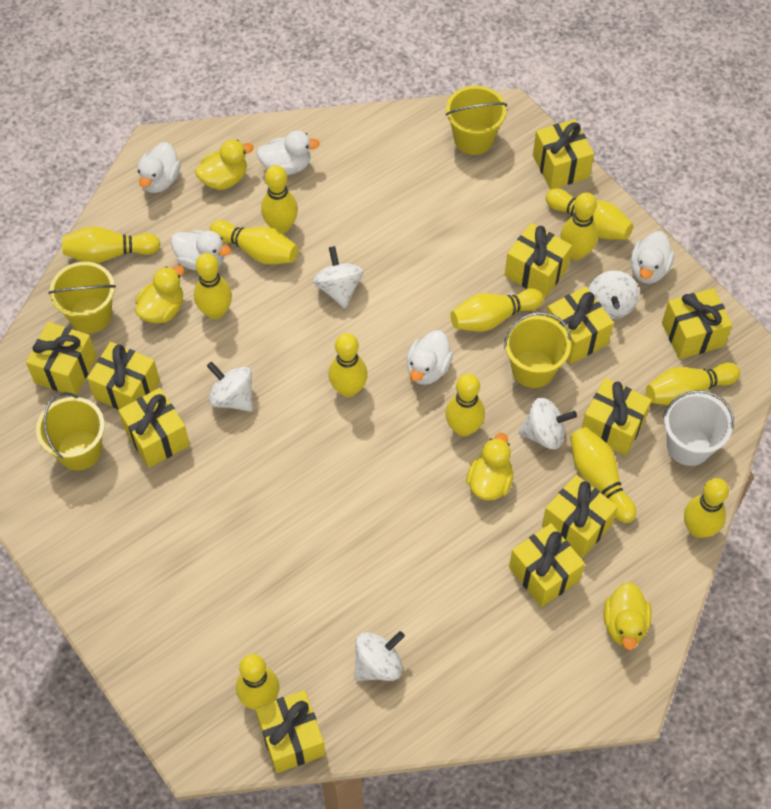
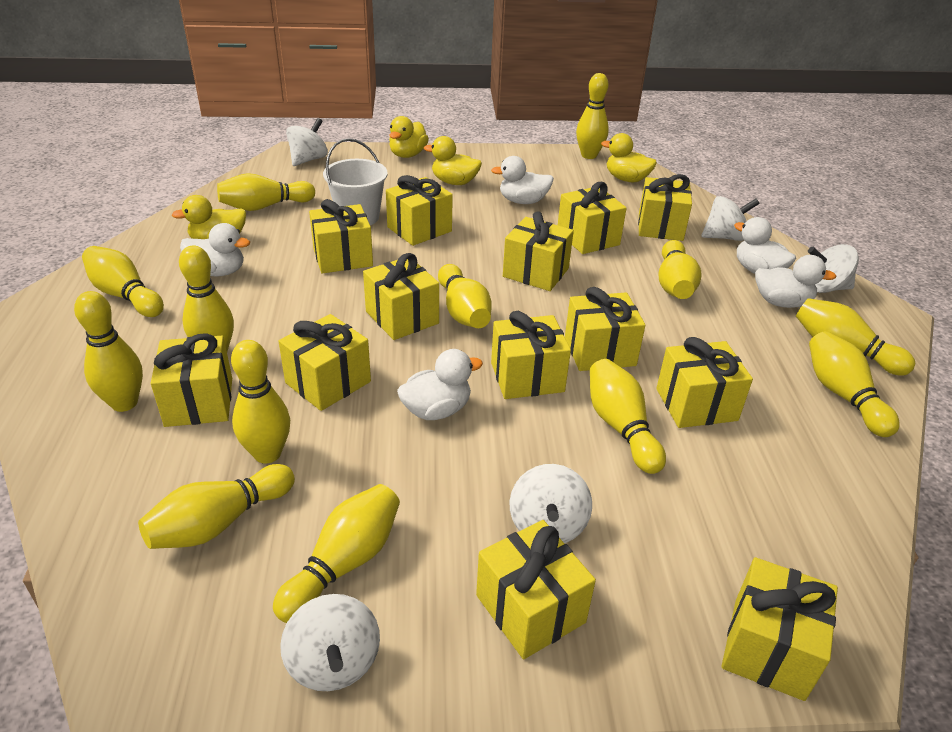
yellow bucket: 4 -> 0
yellow gift: 11 -> 13

